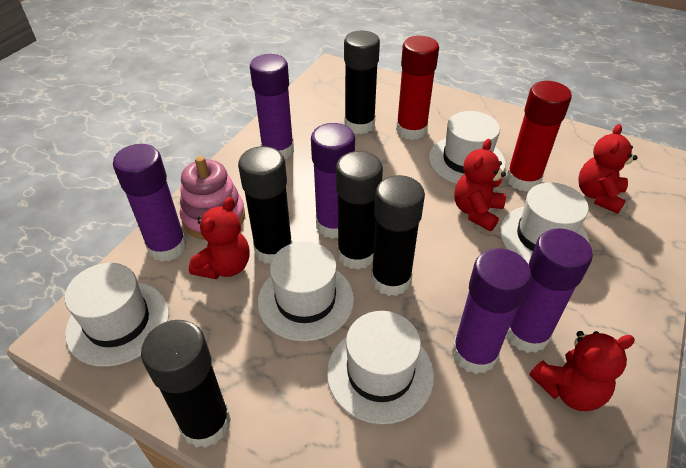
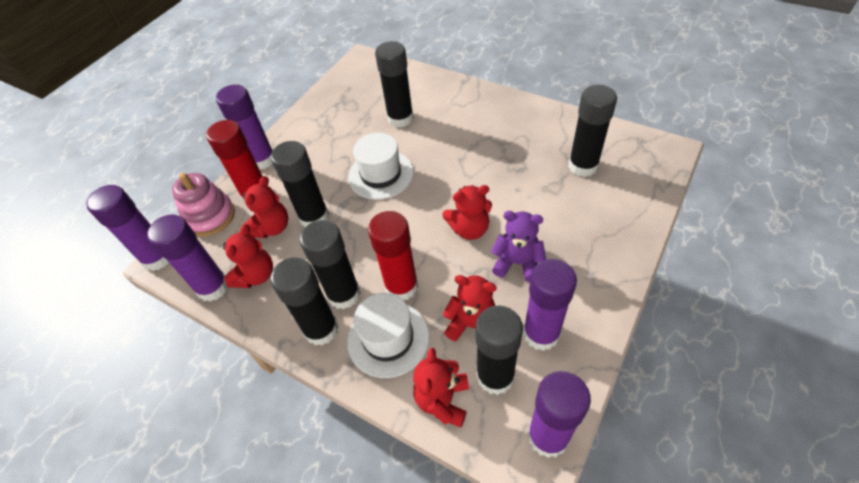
black glue stick: 5 -> 6
purple teddy bear: 0 -> 1
red teddy bear: 4 -> 5
white hat: 5 -> 2

